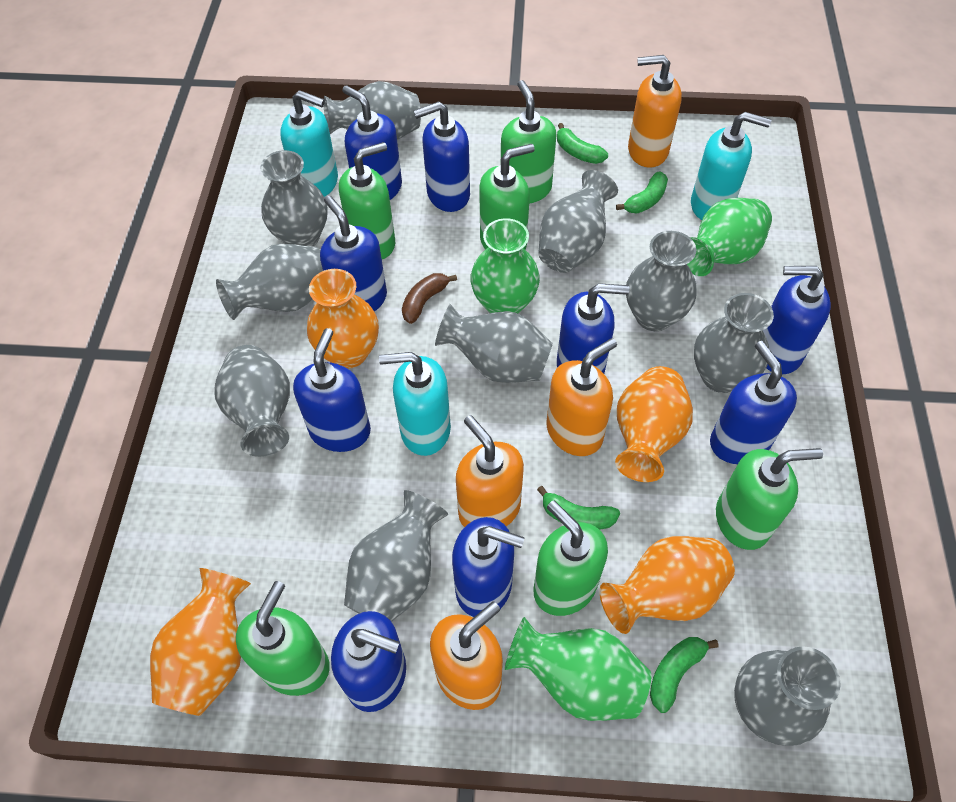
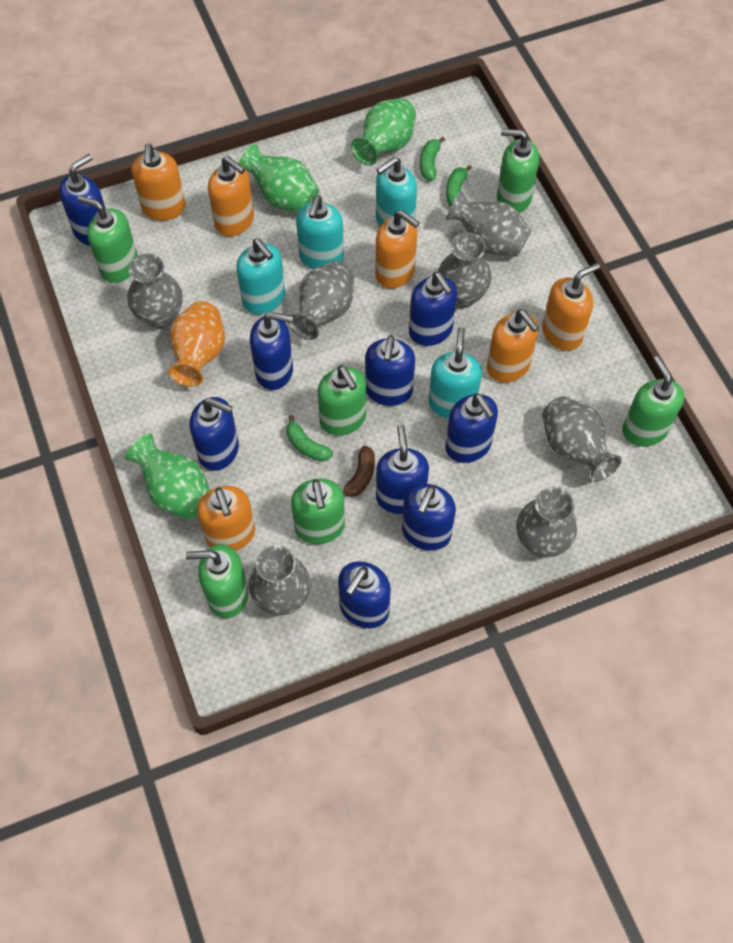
green banana: 4 -> 3
grey vase: 10 -> 7
orange soap dispenser: 4 -> 6
orange vase: 4 -> 1
turquoise soap dispenser: 3 -> 4

